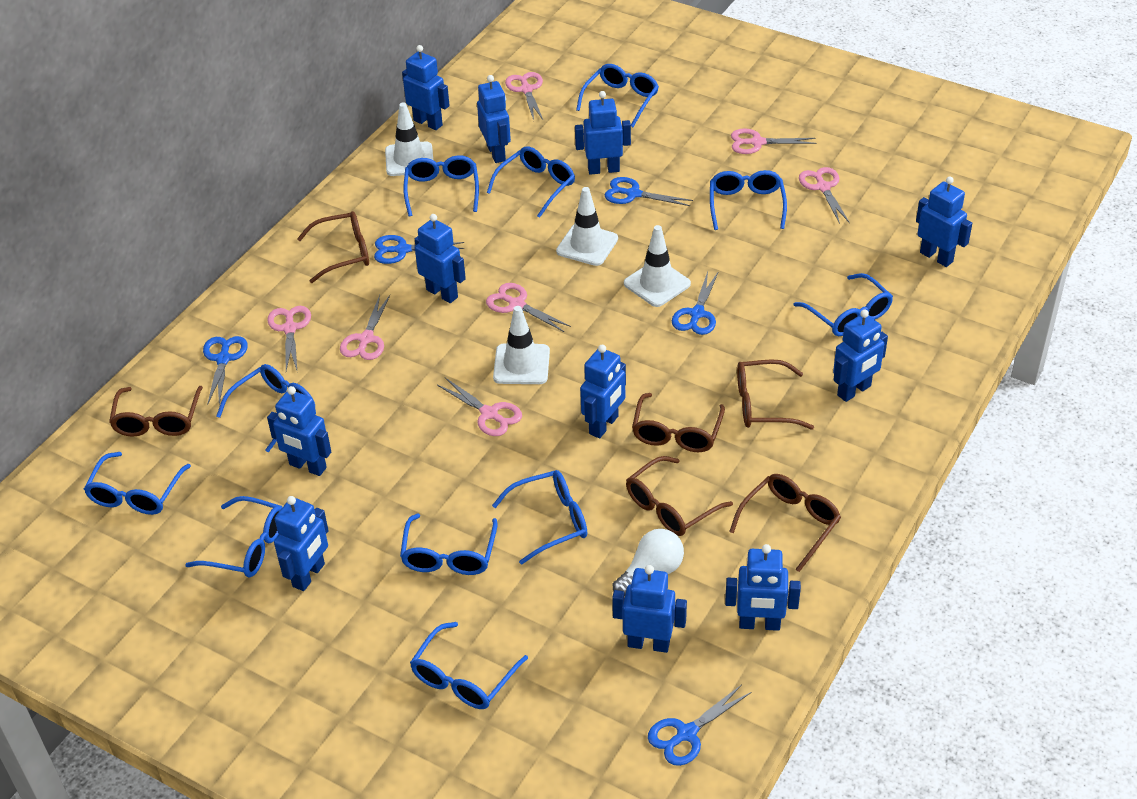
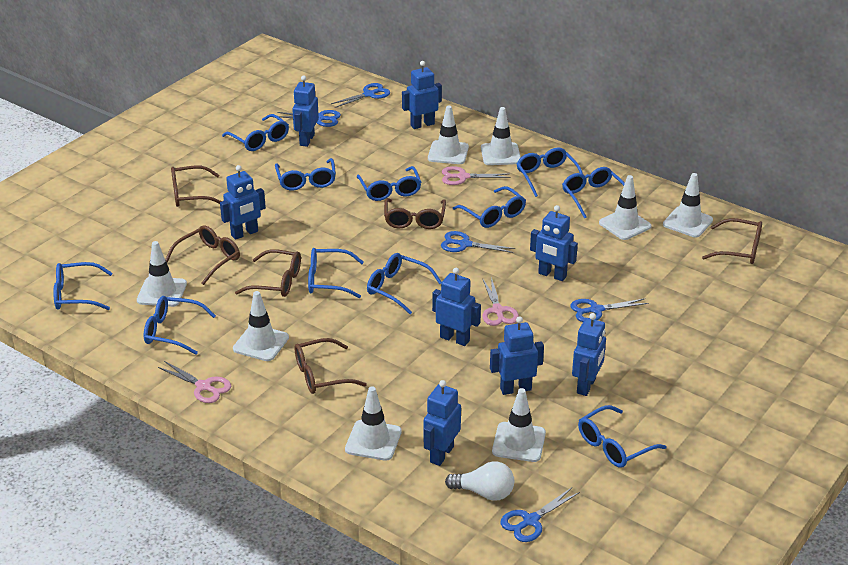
blue robot: 11 -> 8
pink scissors: 7 -> 3
white traffic cone: 4 -> 8

